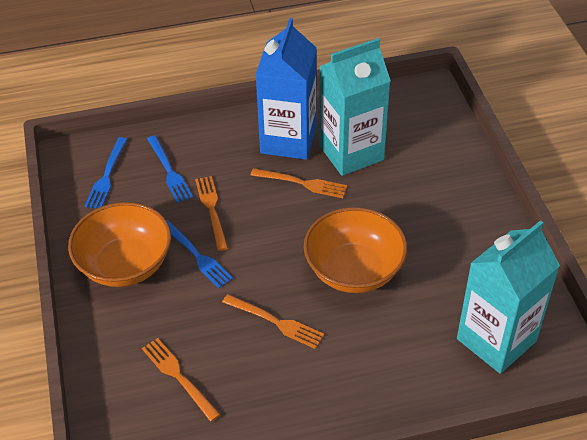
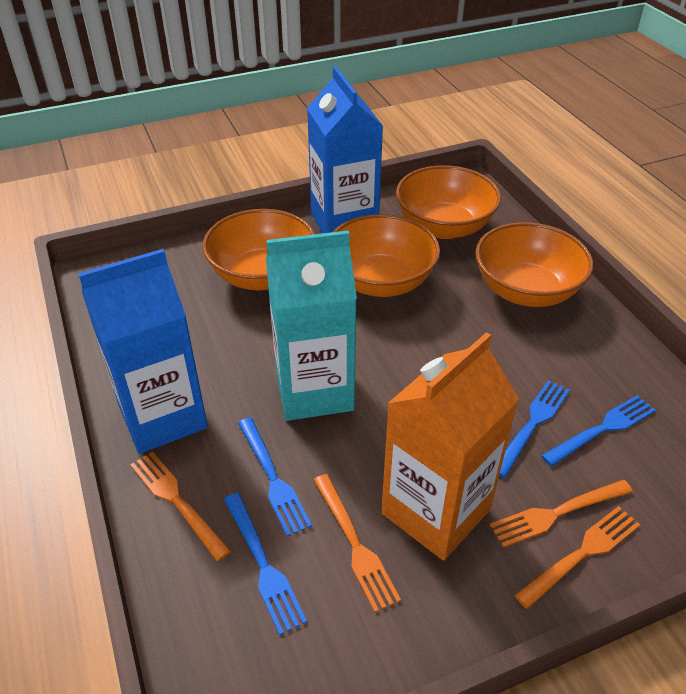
blue carton: 1 -> 2
blue fork: 3 -> 4
orange bowl: 2 -> 4
orange carton: 0 -> 1
turquoise carton: 2 -> 1

